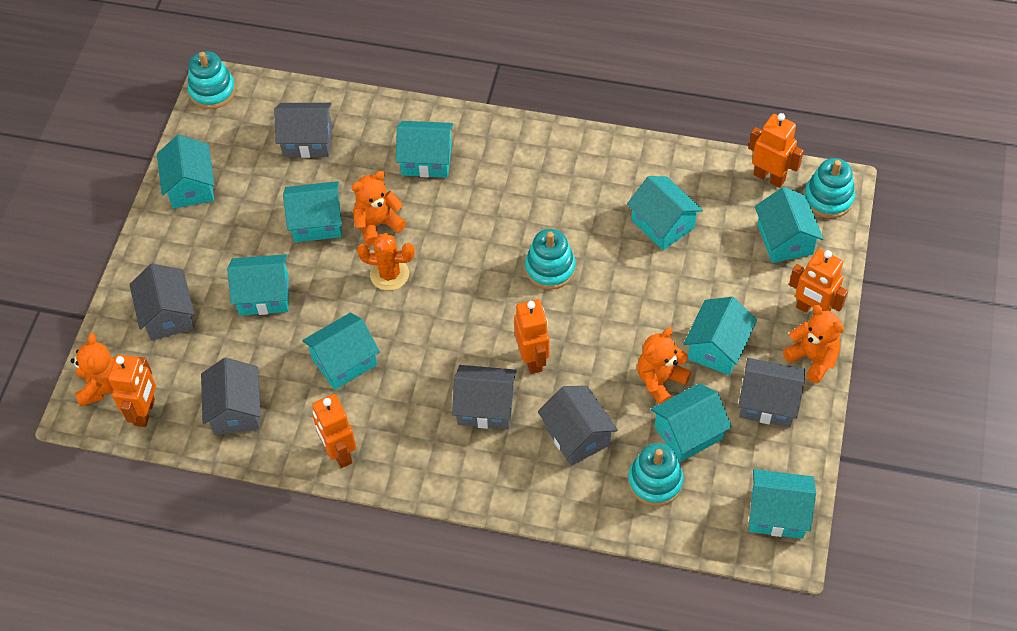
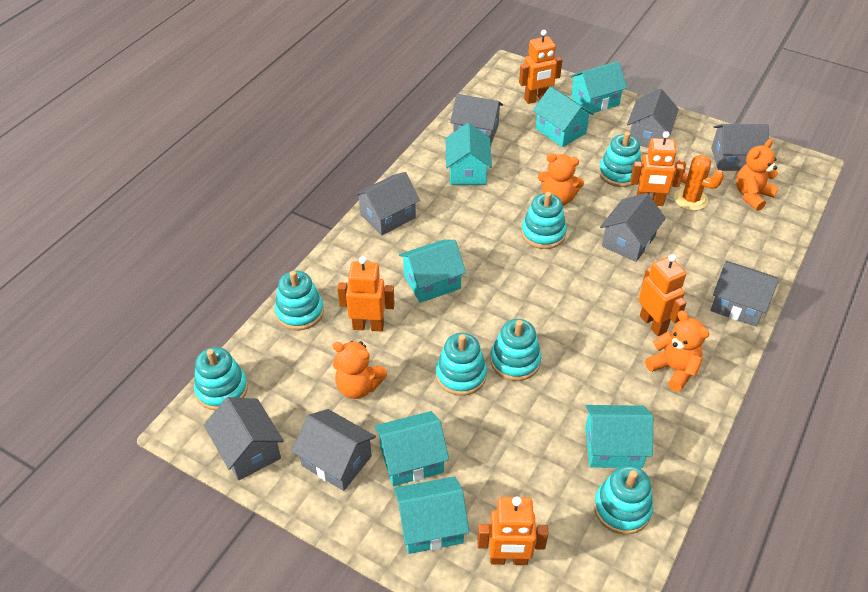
grey house: 6 -> 8
turquoise house: 10 -> 7
turquoise stacking toy: 4 -> 7

